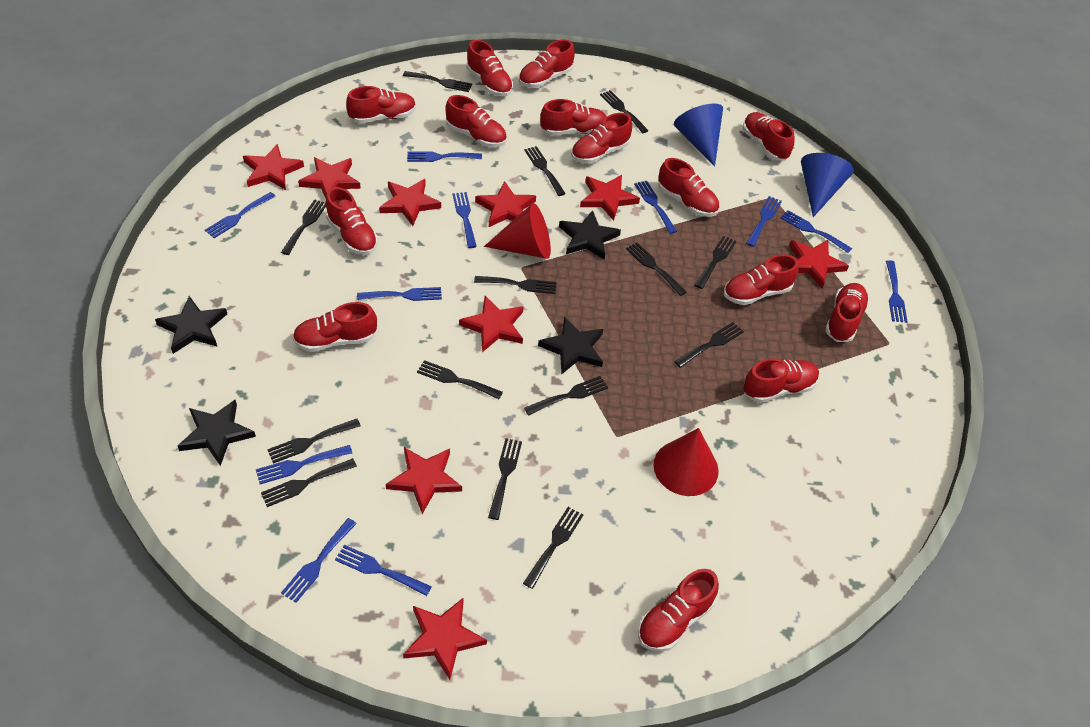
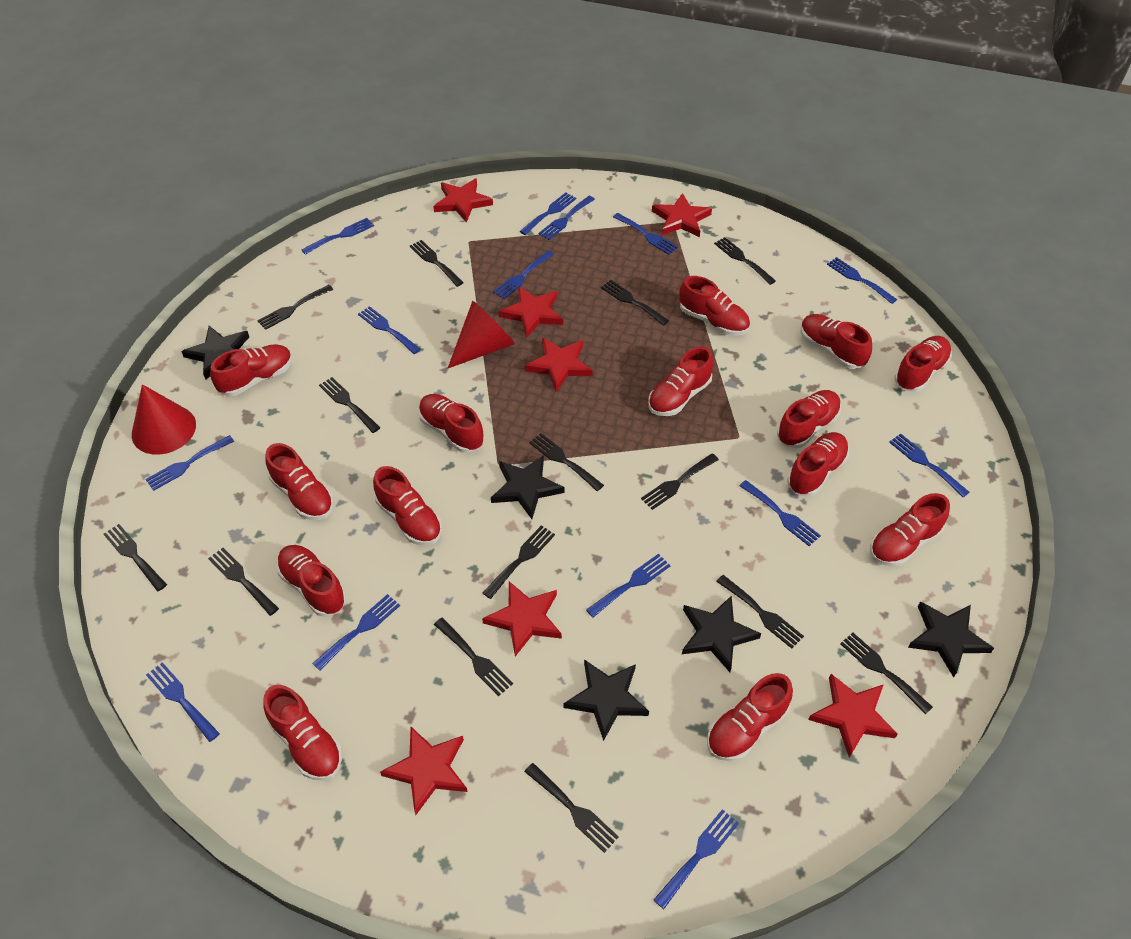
black star: 4 -> 5
blue cone: 2 -> 0
blue fork: 11 -> 14
red star: 9 -> 7

